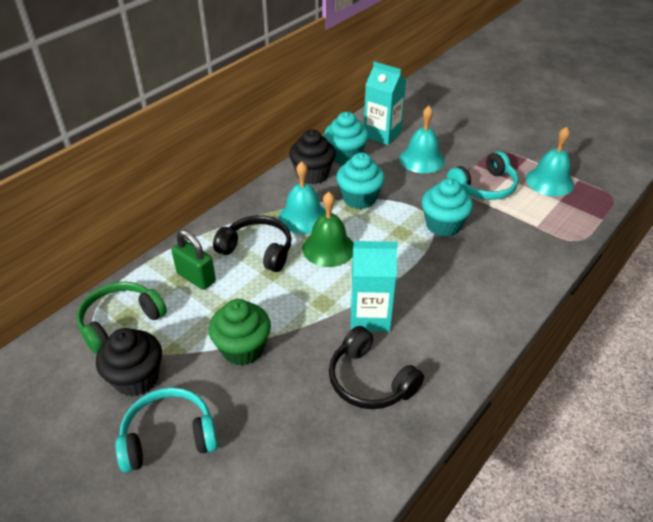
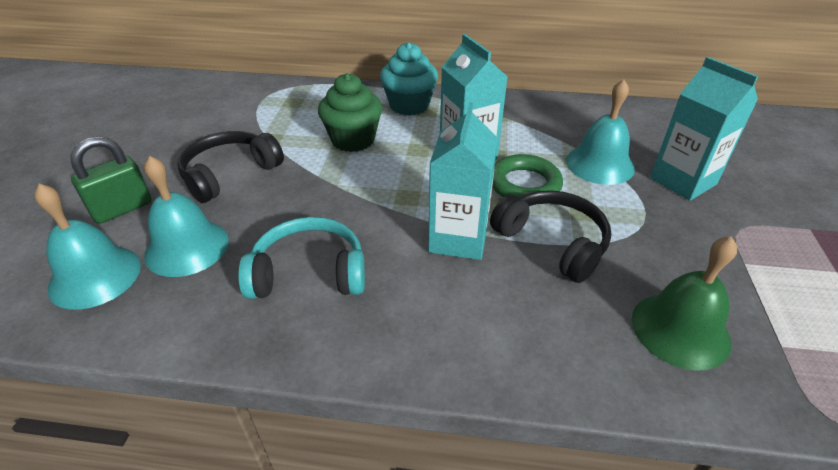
black cupcake: 2 -> 0
green headphones: 1 -> 0
green ring: 0 -> 1
turquoise carton: 2 -> 3
turquoise cupcake: 3 -> 1
turquoise headphones: 2 -> 1

